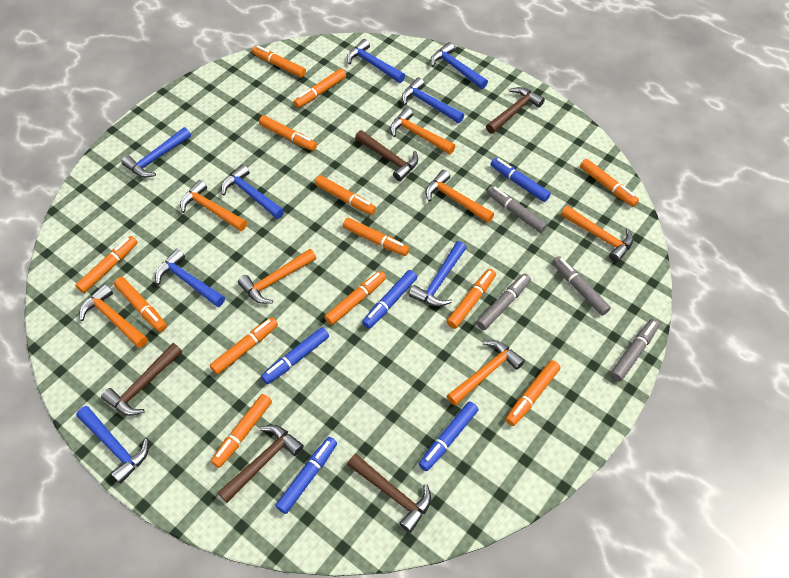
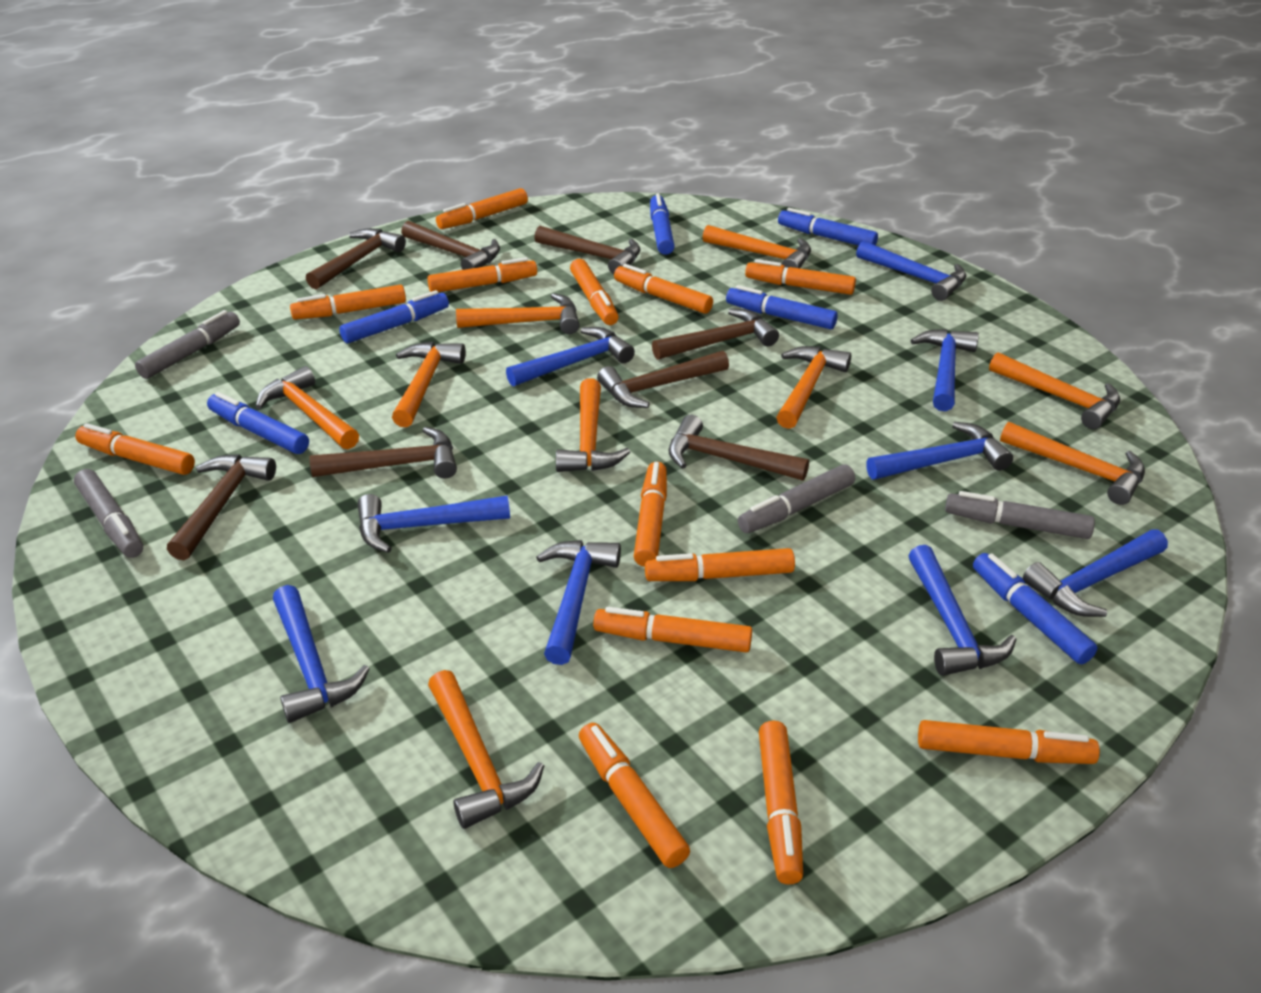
blue hammer: 8 -> 9
blue marker: 5 -> 6
brown hammer: 5 -> 8
orange hammer: 7 -> 9

